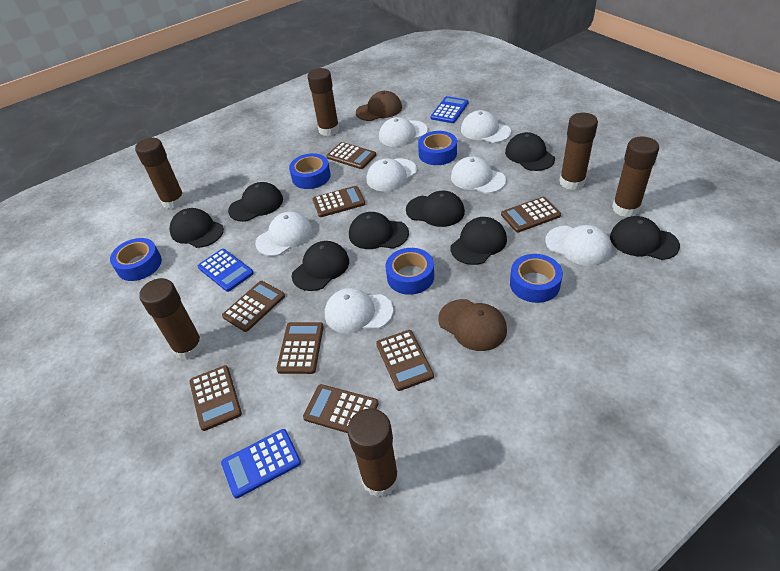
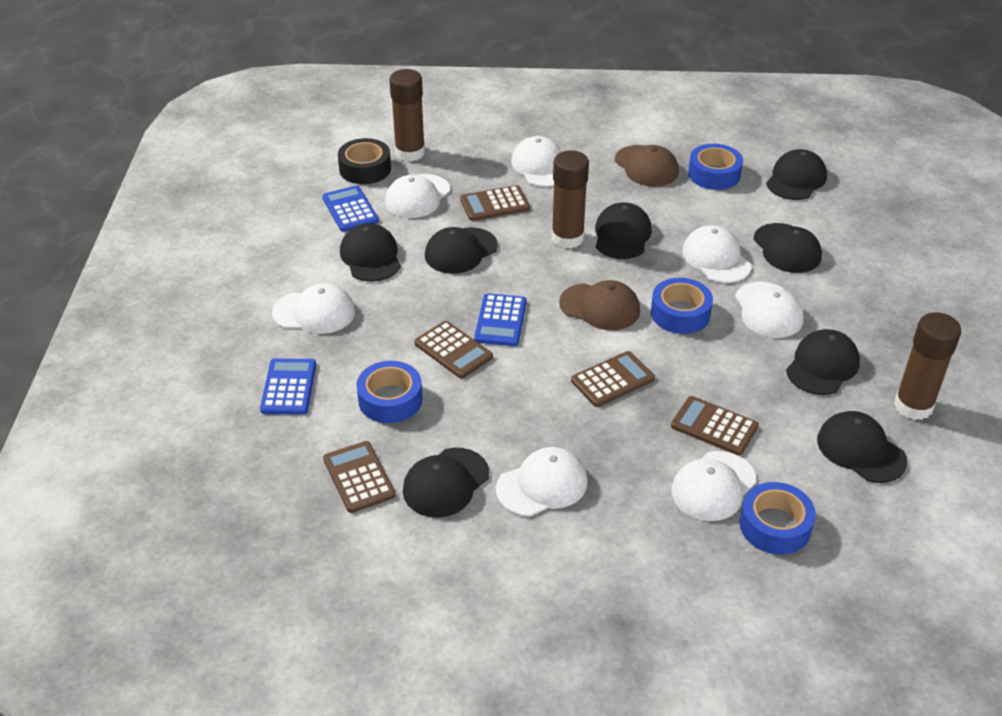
black tape: 0 -> 1
blue tape: 5 -> 4
brown calculator: 8 -> 5
brown glue stick: 6 -> 3

